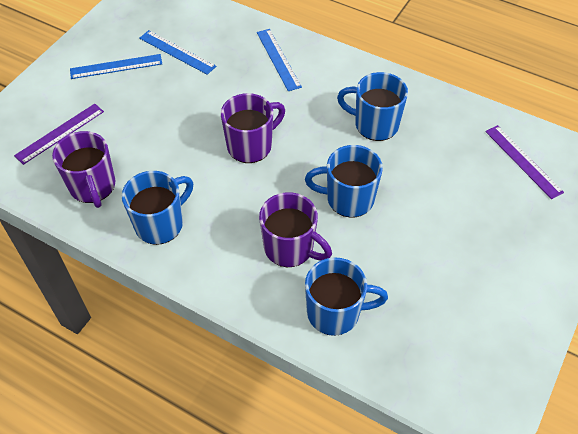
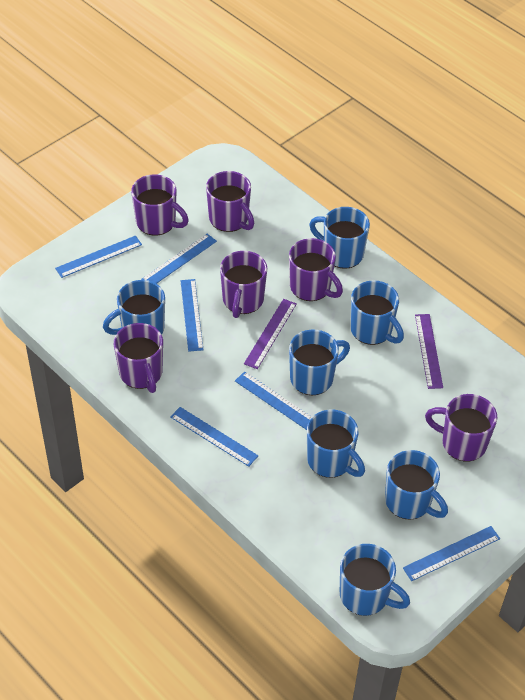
blue mug: 4 -> 7
blue ruler: 3 -> 6
purple mug: 3 -> 6

